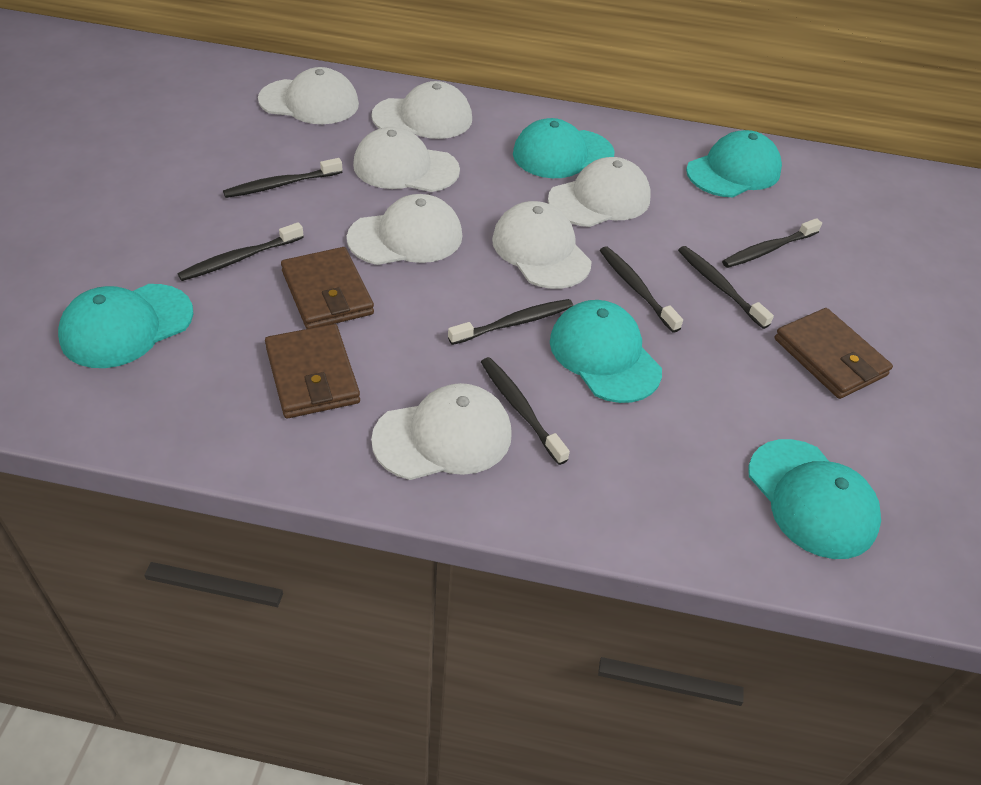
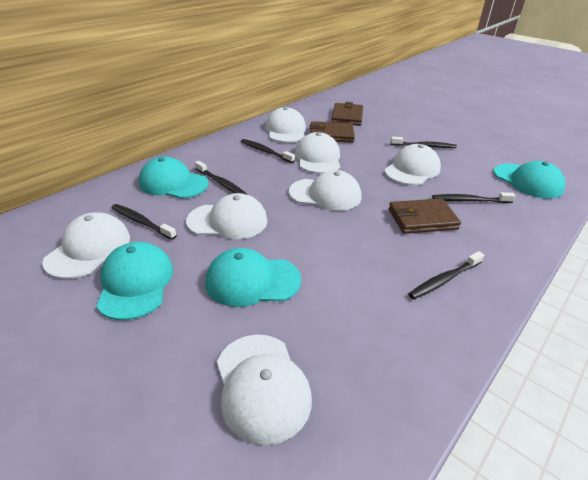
black toothbrush: 7 -> 6
turquoise cap: 5 -> 4

